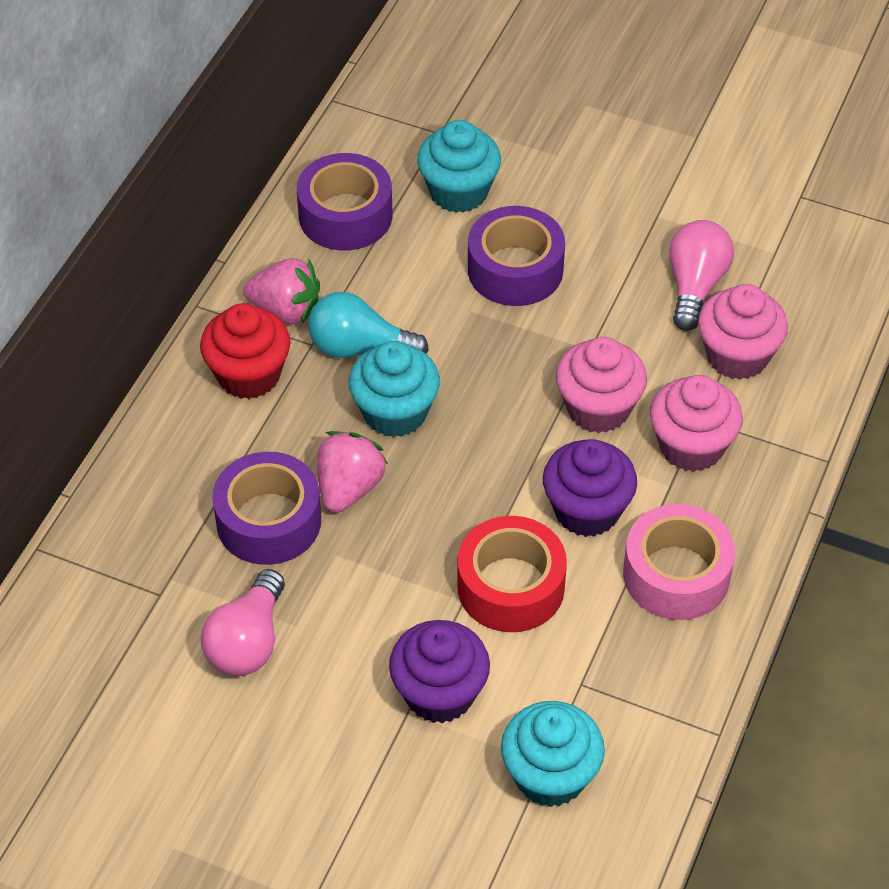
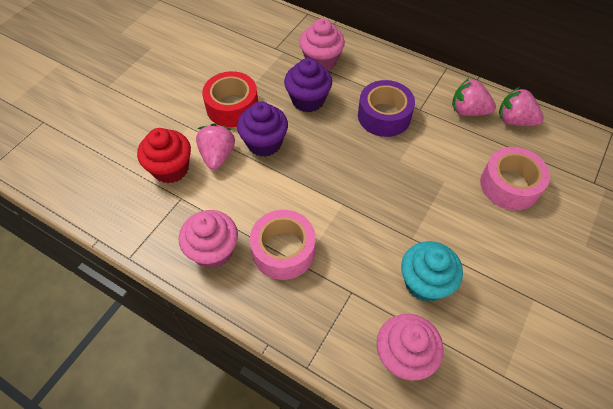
pink light bulb: 2 -> 0
pink strawberry: 2 -> 3
pink tape: 1 -> 2
purple tape: 3 -> 1
turquoise cupcake: 3 -> 1
turquoise light bulb: 1 -> 0

